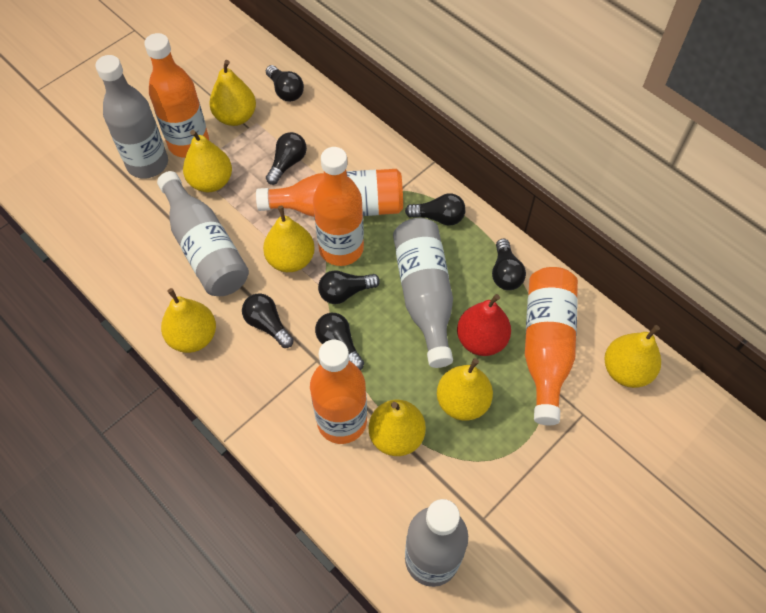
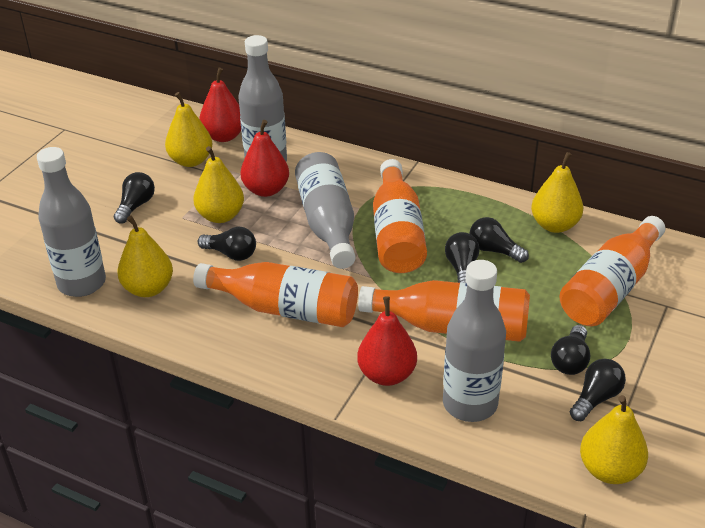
black light bulb: 7 -> 6
orange bottle: 5 -> 4
red pear: 1 -> 3
yellow pear: 7 -> 5

